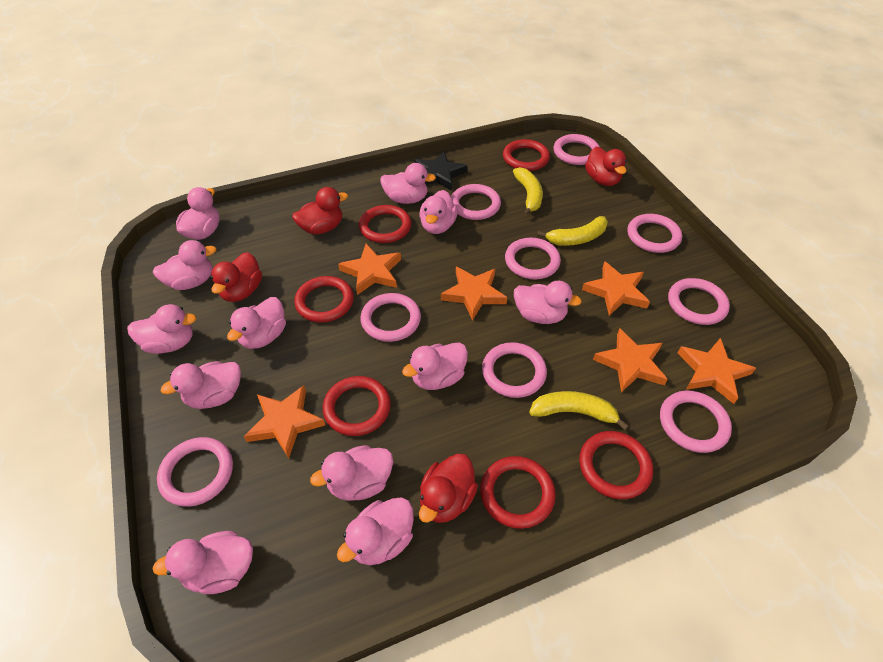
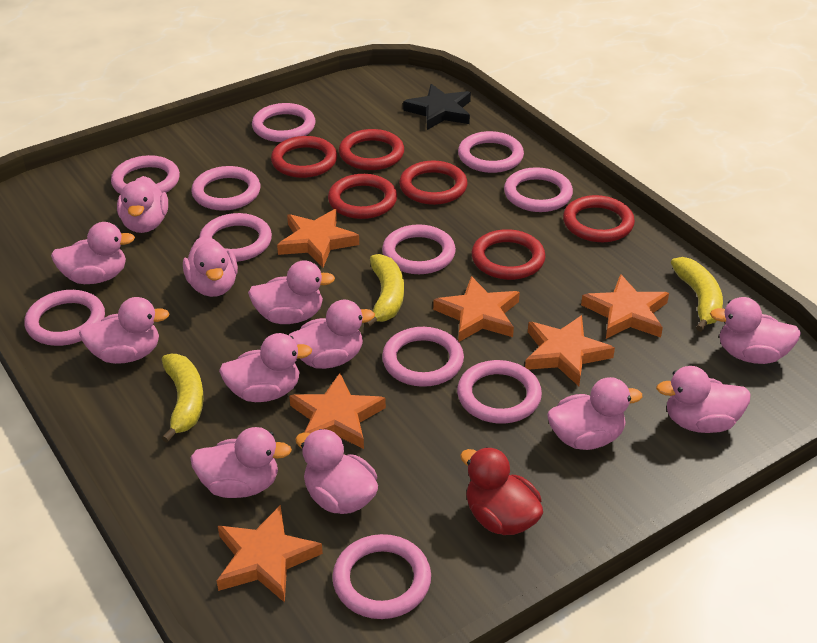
pink ring: 9 -> 11
red duck: 4 -> 1

